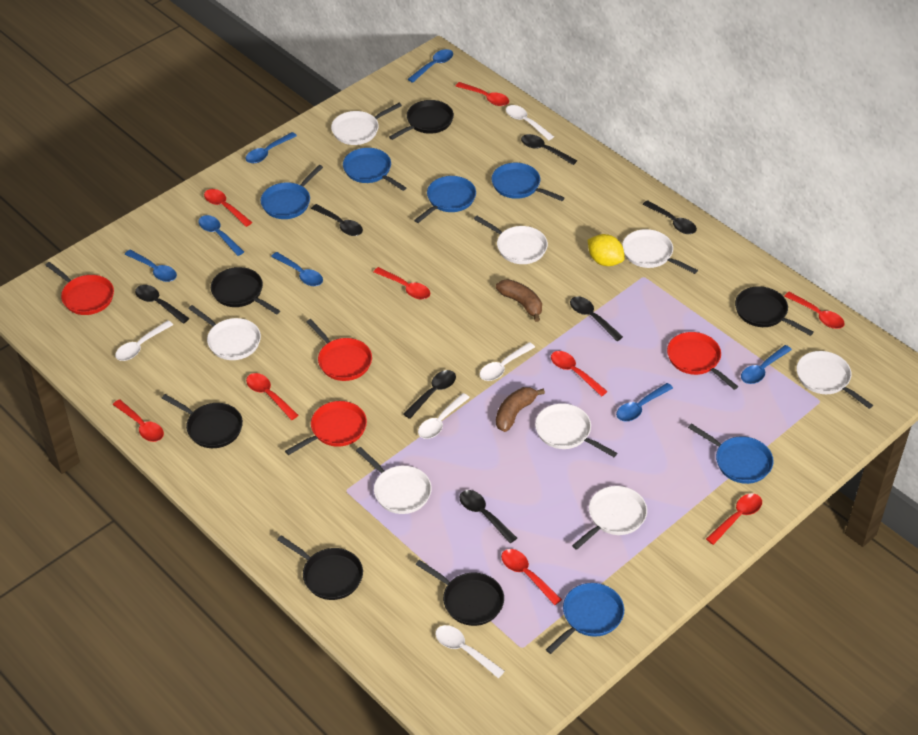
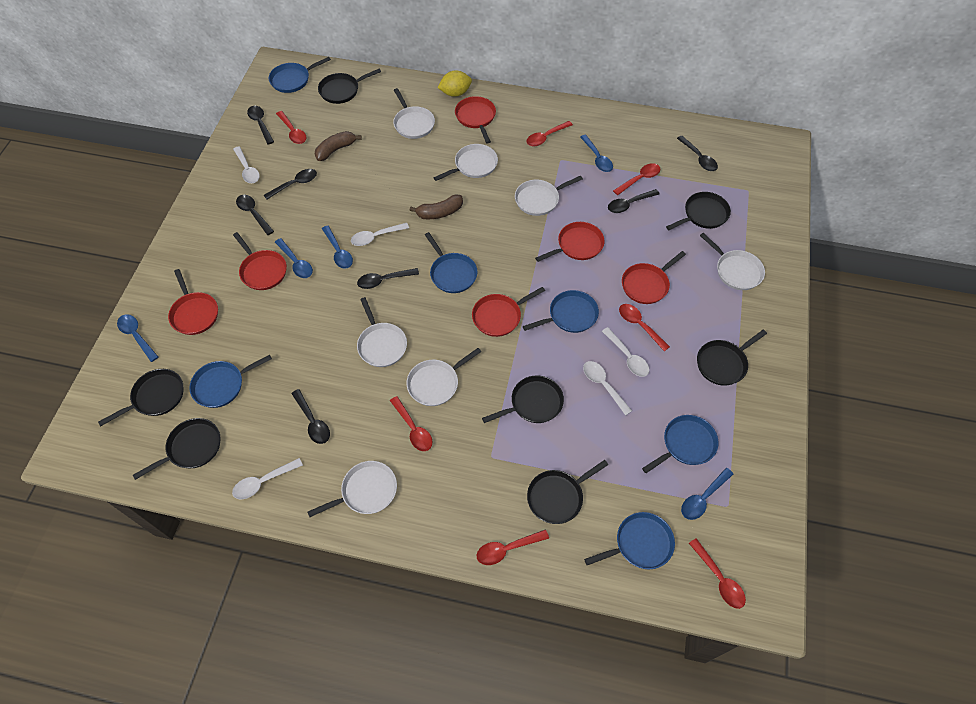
black pan: 6 -> 7
blue spoon: 7 -> 5
red pan: 4 -> 6
red spoon: 9 -> 7
white pan: 8 -> 7

